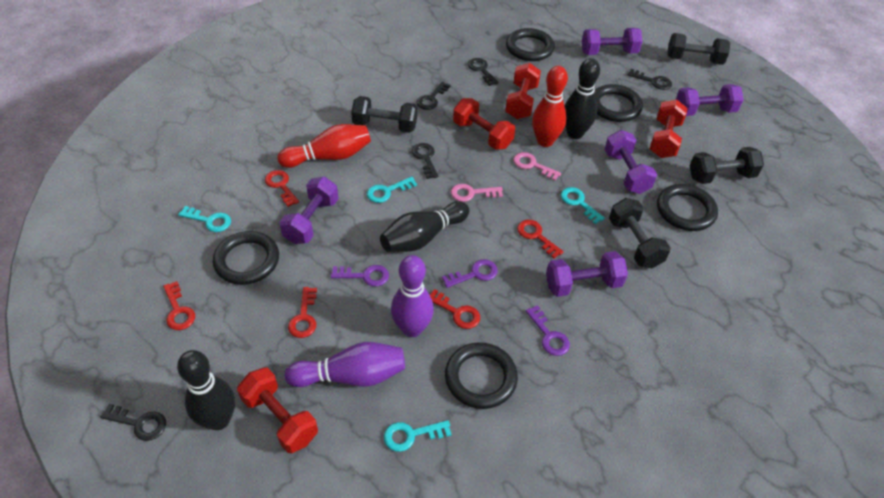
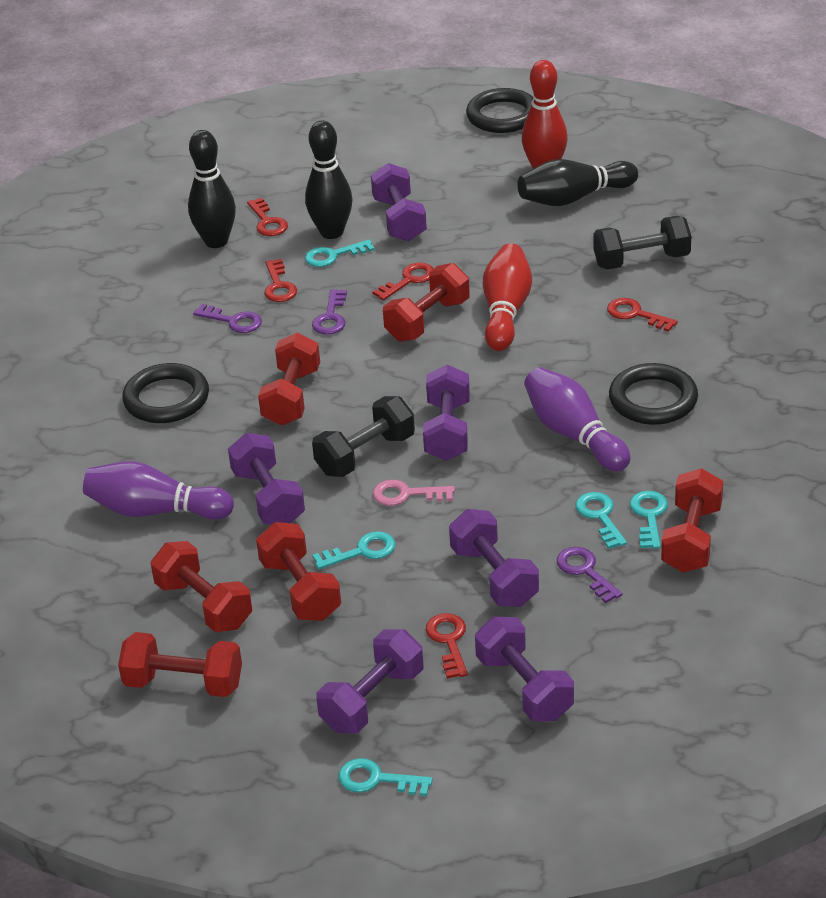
black dumbbell: 4 -> 2
black key: 5 -> 0
black ring: 5 -> 3
pink key: 2 -> 1
purple dumbbell: 5 -> 6
red dumbbell: 4 -> 6
turquoise key: 4 -> 5

